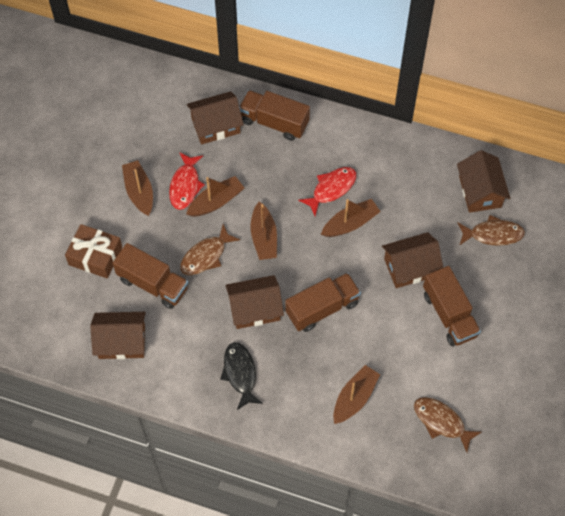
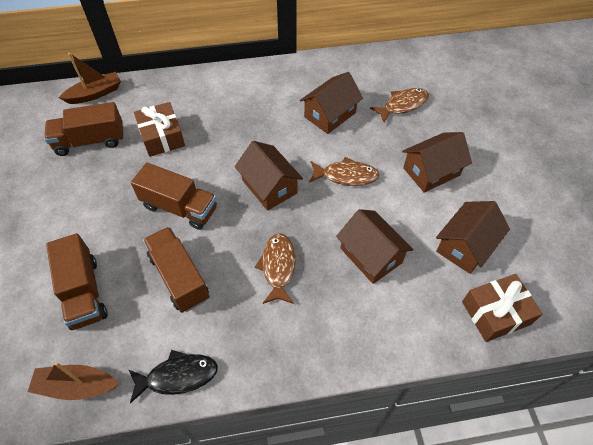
brown boat: 5 -> 2
brown gift: 1 -> 2
red fish: 2 -> 0

